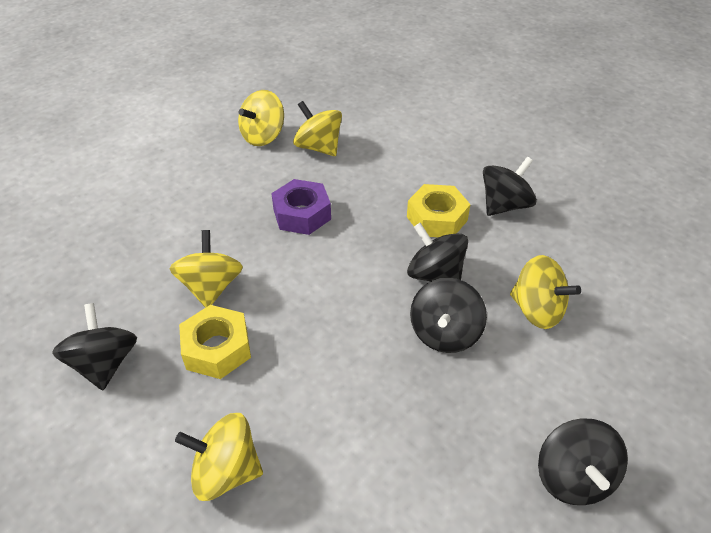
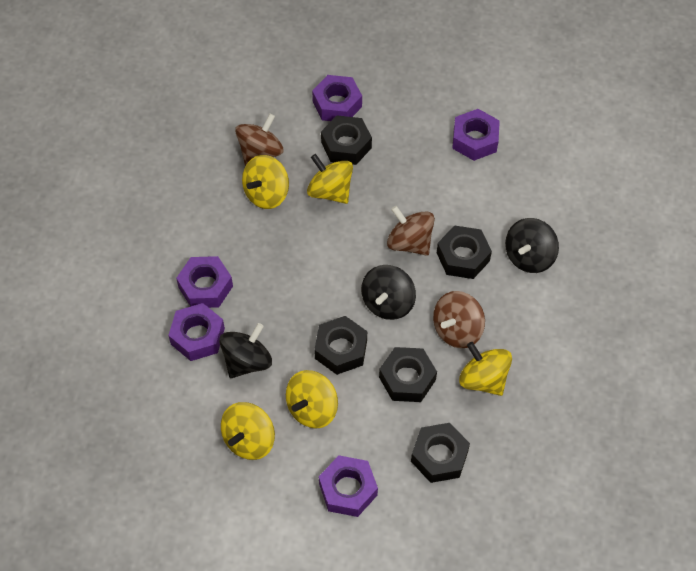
black nut: 0 -> 5
black spinning top: 5 -> 3
brown spinning top: 0 -> 3
purple nut: 1 -> 5
yellow nut: 2 -> 0

